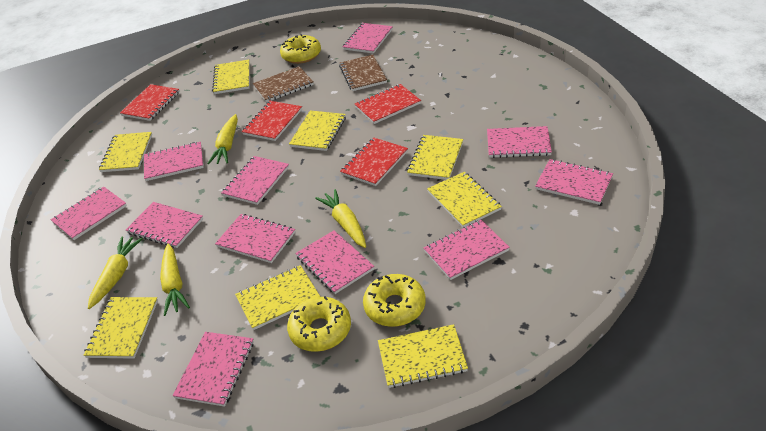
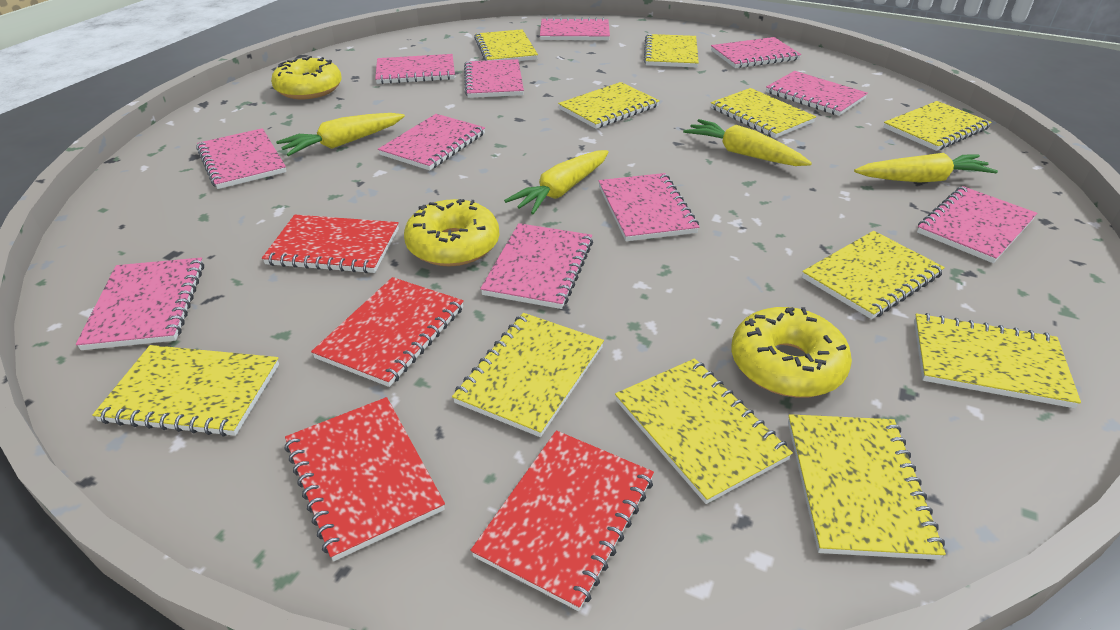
brown notebook: 2 -> 0
yellow notebook: 8 -> 11

